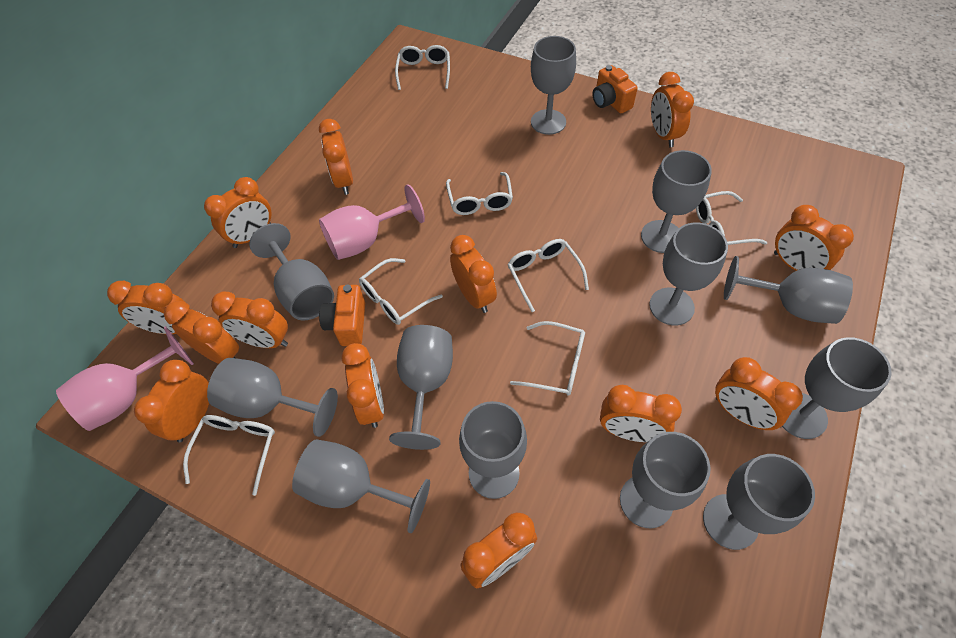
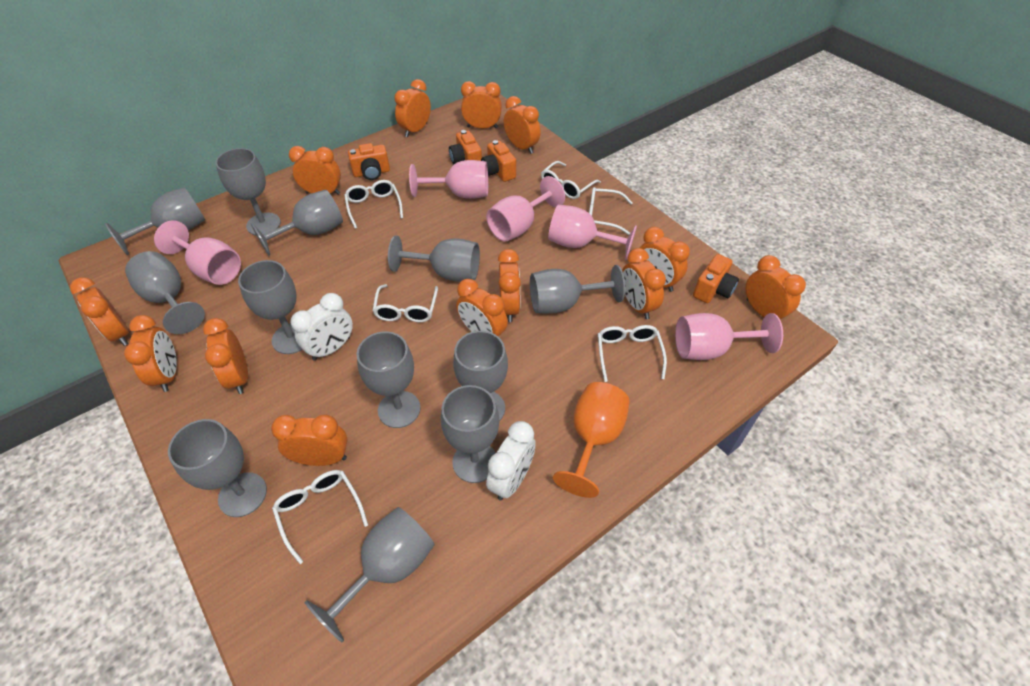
orange camera: 2 -> 4
orange goblet: 0 -> 1
pink goblet: 2 -> 5
white clock: 0 -> 2
white glasses: 7 -> 6

